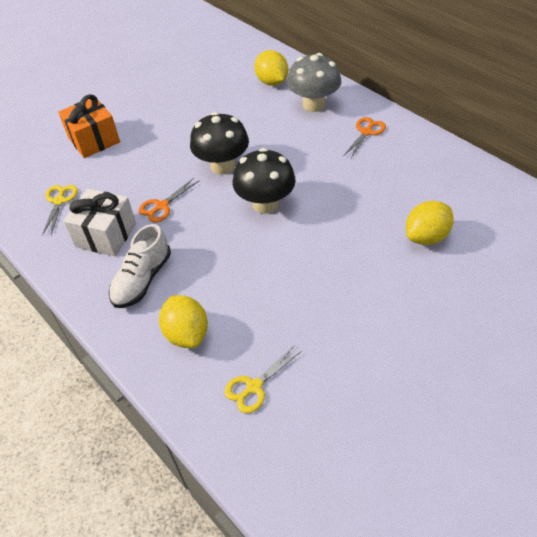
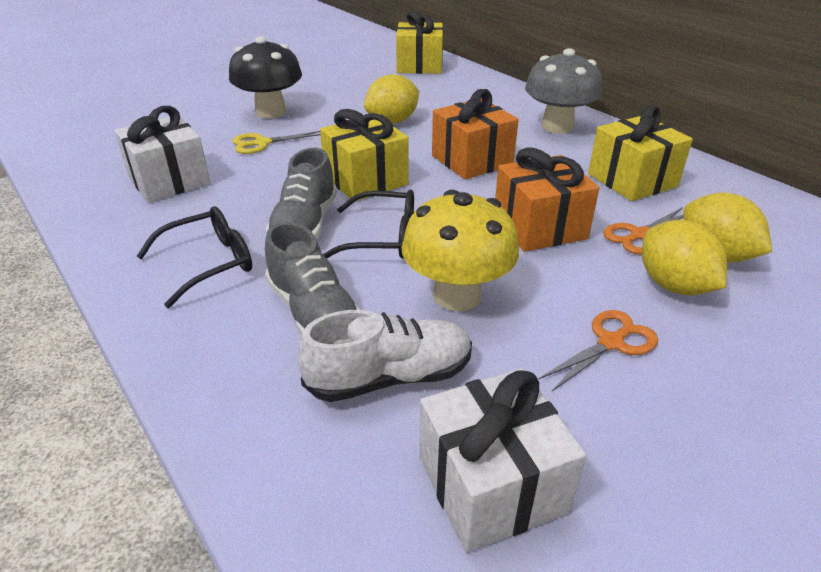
black glasses: 0 -> 2
black mushroom: 2 -> 1
grey shoe: 0 -> 2
orange gift: 1 -> 2
white gift: 1 -> 2
yellow gift: 0 -> 3
yellow mushroom: 0 -> 1
yellow scissors: 2 -> 1

